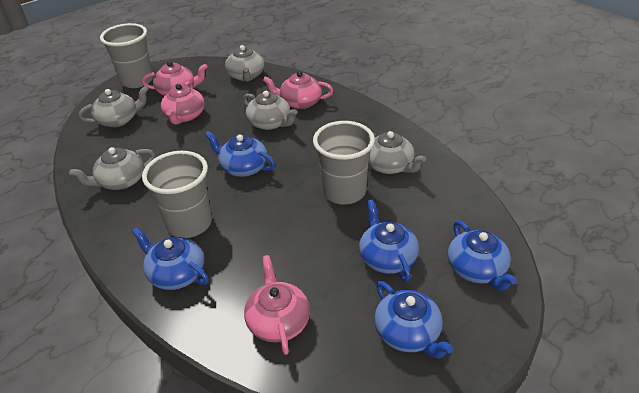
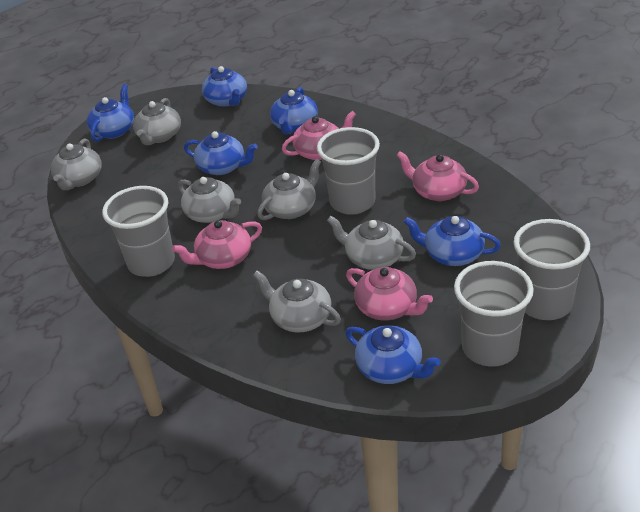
blue teapot: 5 -> 6
grey cup: 3 -> 4
grey teapot: 5 -> 6

